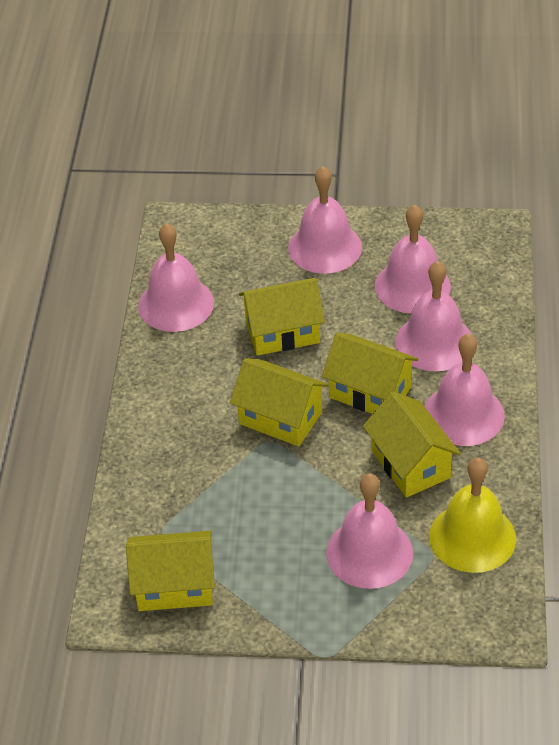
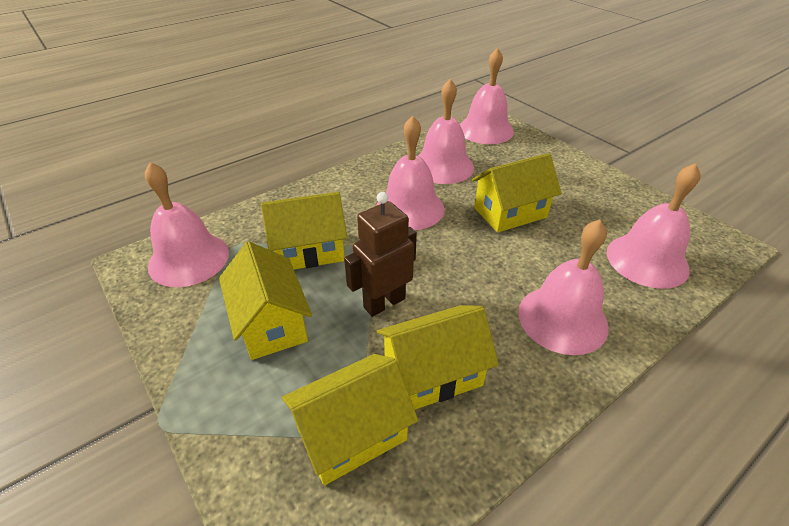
brown robot: 0 -> 1
yellow bell: 1 -> 0

